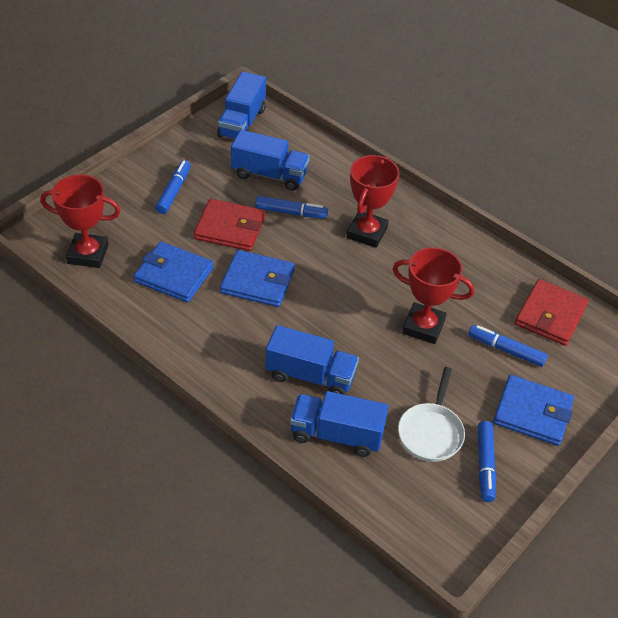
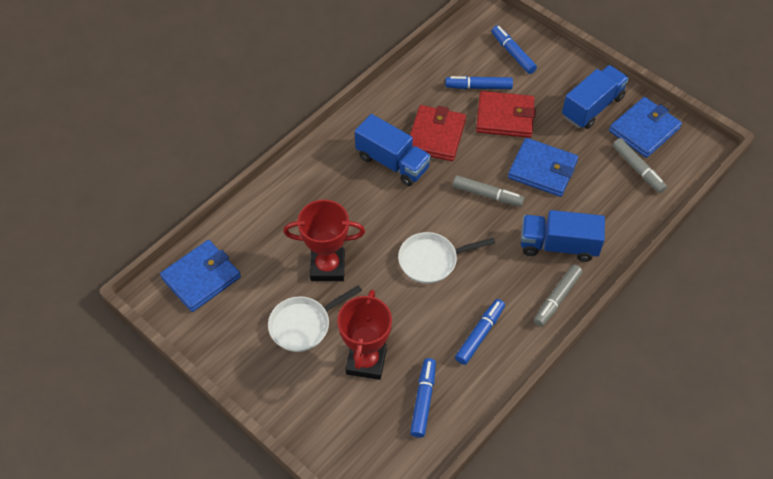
blue truck: 4 -> 3
grey marker: 0 -> 3
red trophy: 3 -> 2
white pan: 1 -> 2

